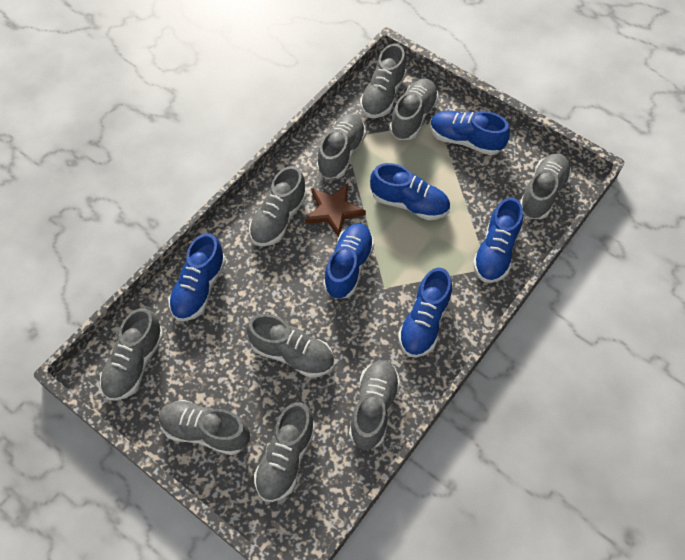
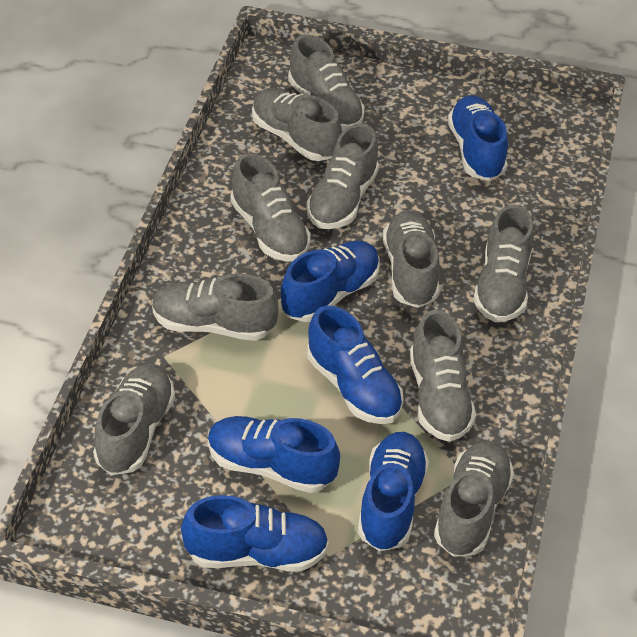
brown star: 1 -> 0

